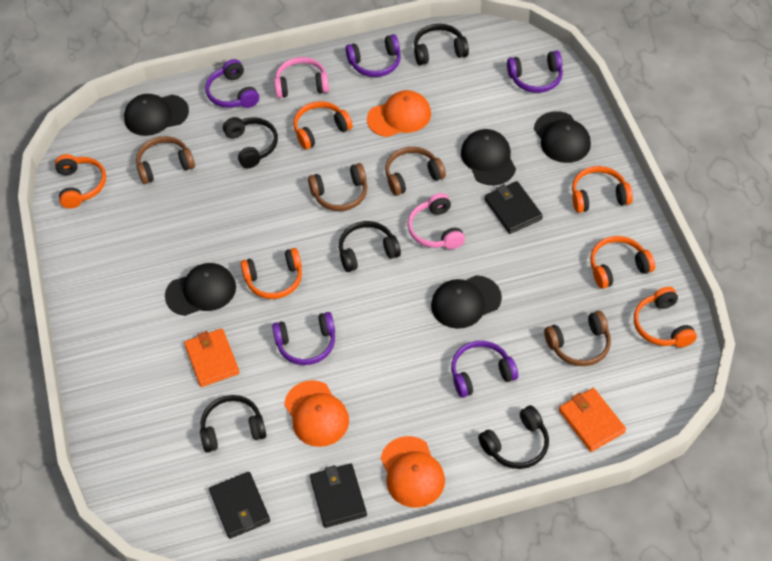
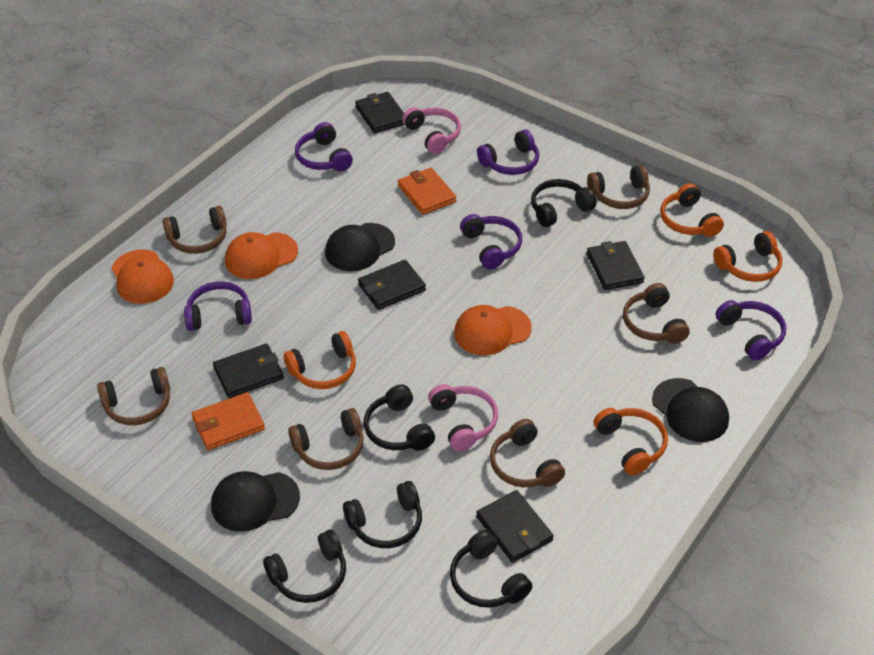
black cap: 5 -> 3
black wallet: 3 -> 5
brown headphones: 4 -> 6
orange headphones: 6 -> 4

